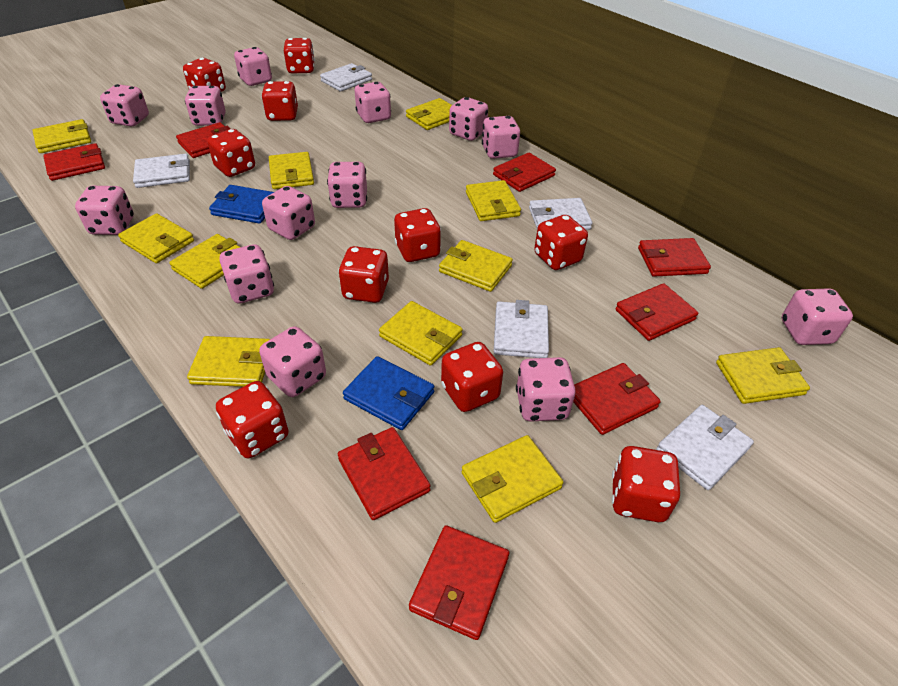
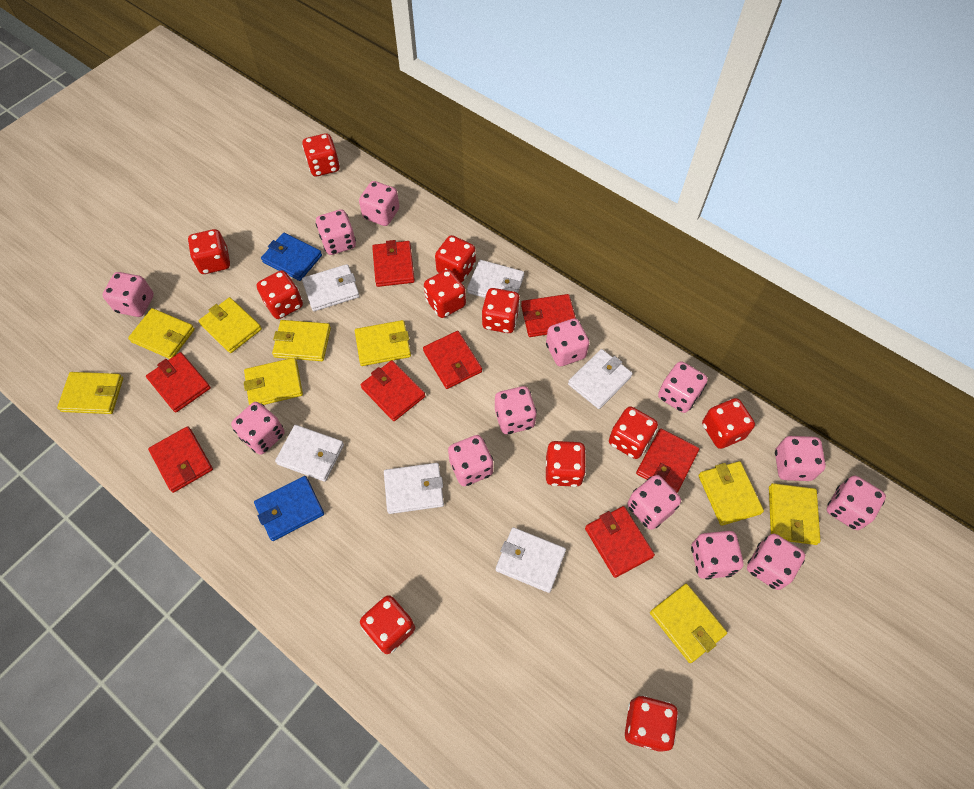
red dice: 10 -> 11
white wallet: 5 -> 6
yellow wallet: 11 -> 9

